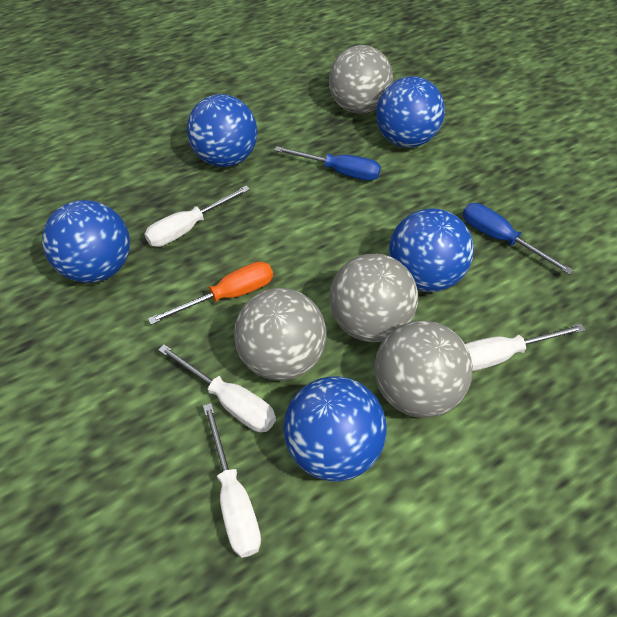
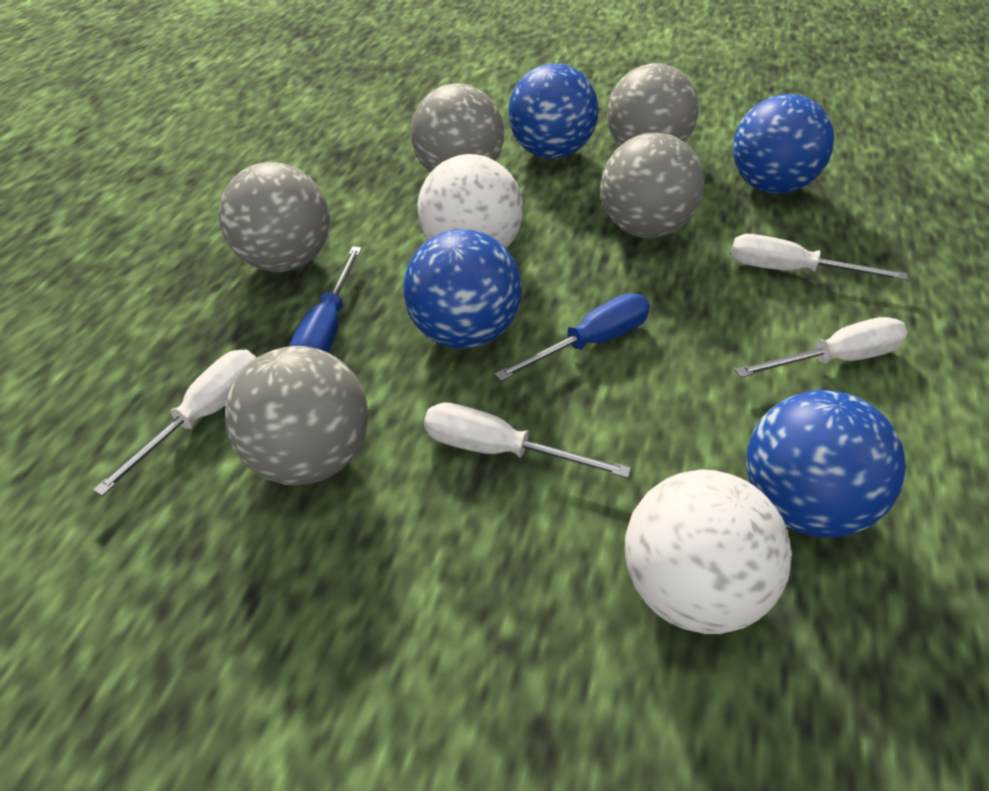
blue ball: 5 -> 4
grey ball: 4 -> 5
orange screwdriver: 1 -> 0
white ball: 0 -> 2

